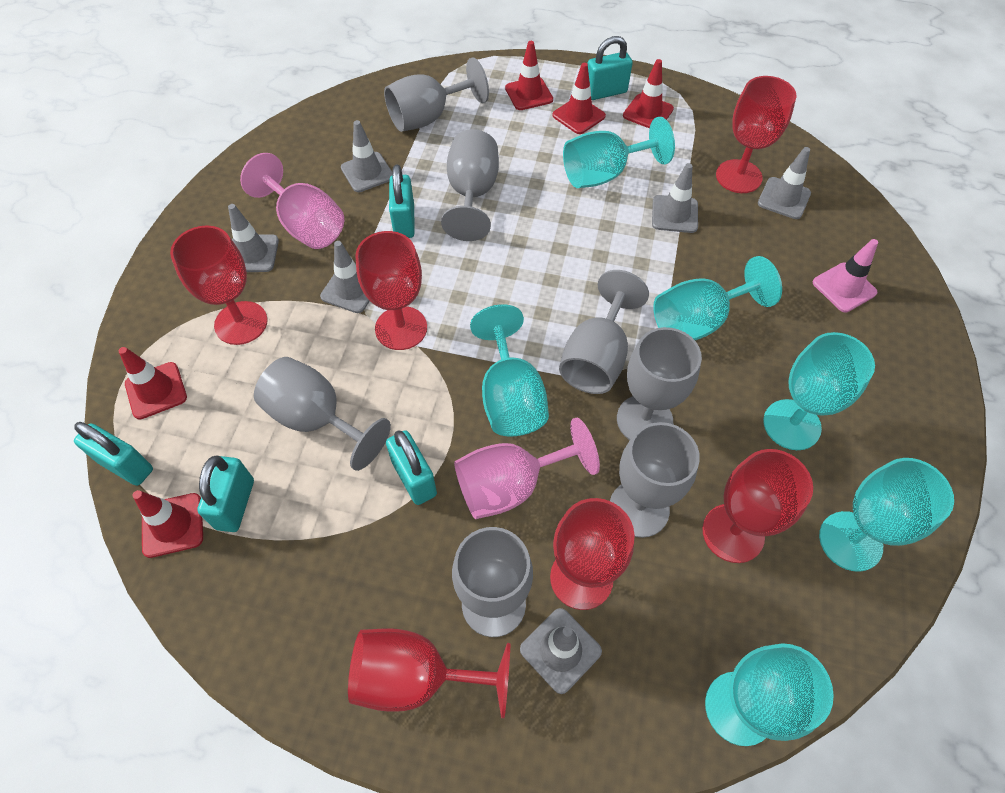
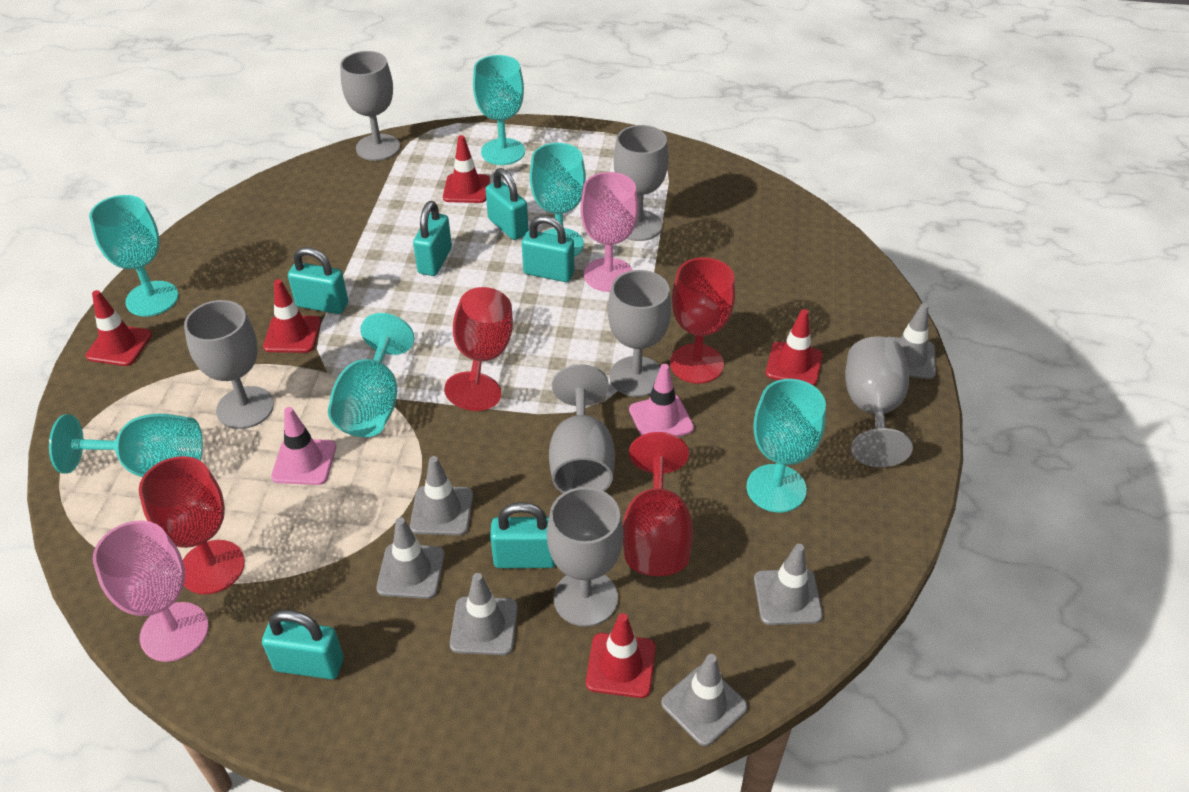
pink traffic cone: 1 -> 2
red goblet: 6 -> 4
turquoise padlock: 5 -> 6

